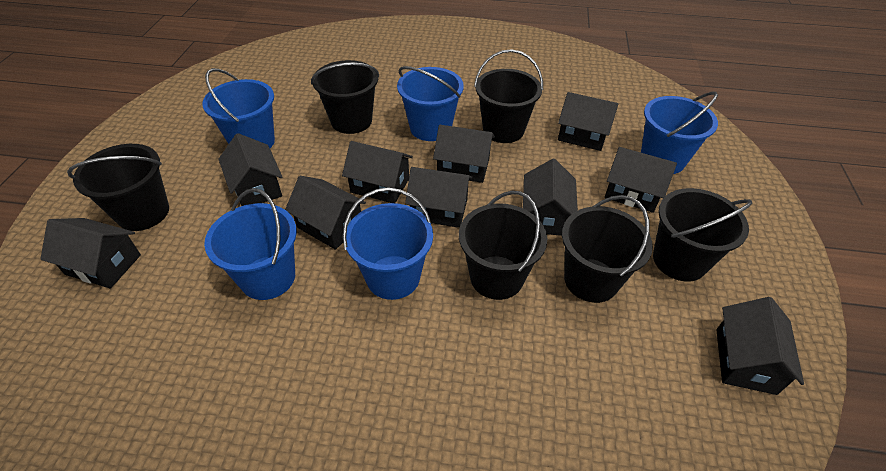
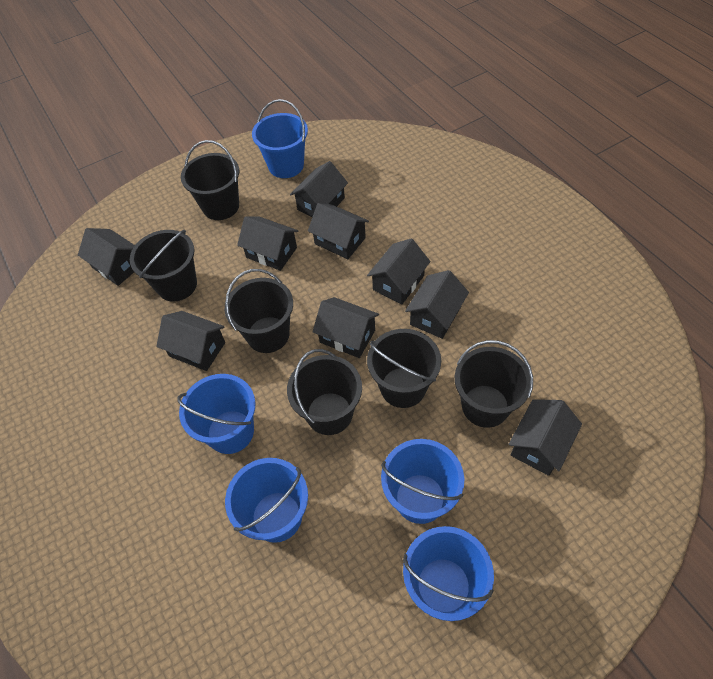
black house: 10 -> 9

